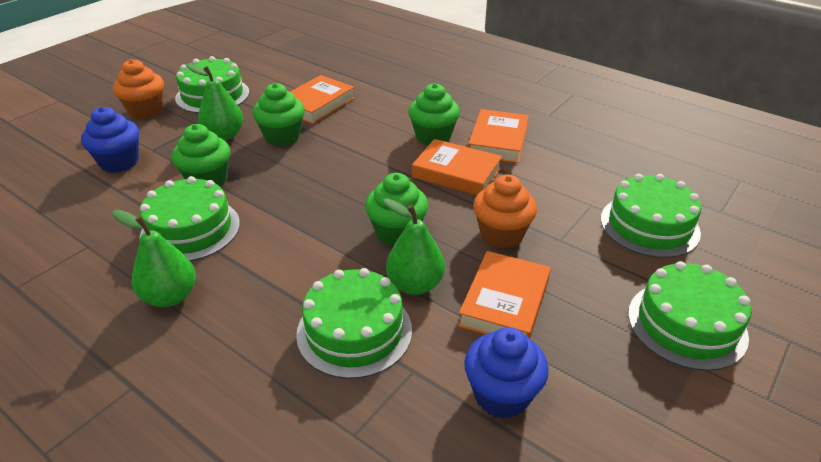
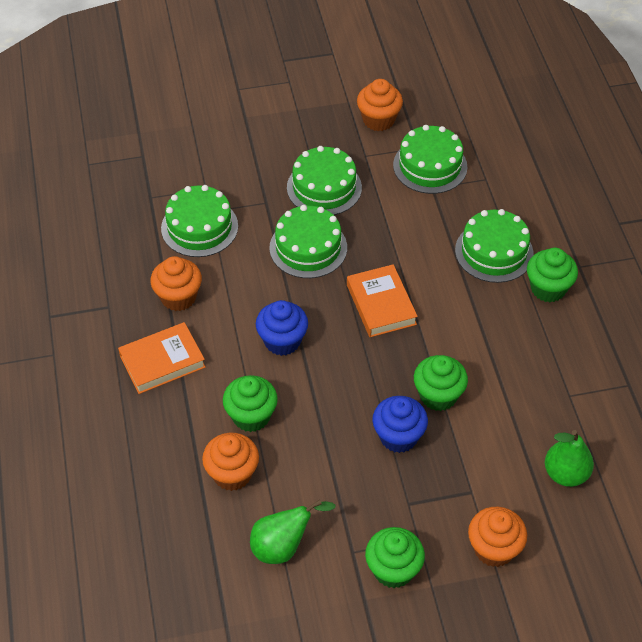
green pear: 3 -> 2
orange book: 4 -> 2
orange cupcake: 2 -> 4

